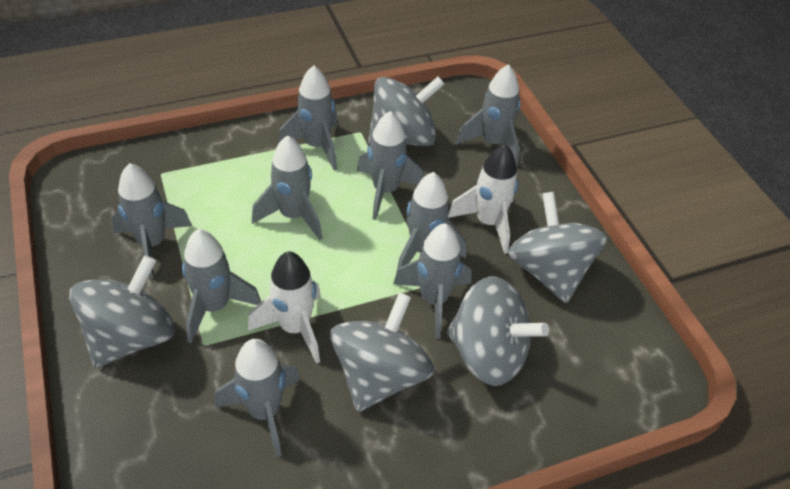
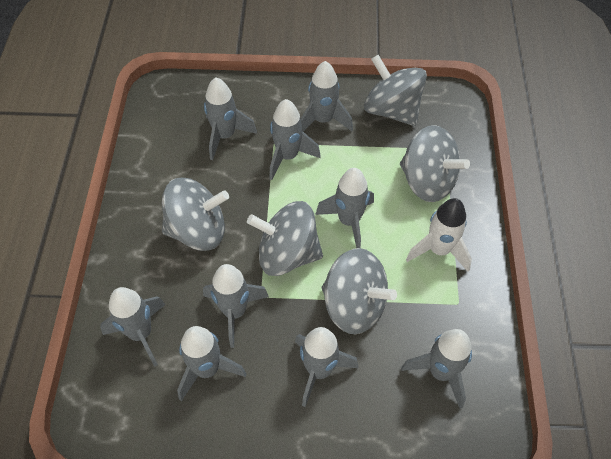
white rocket: 2 -> 1

